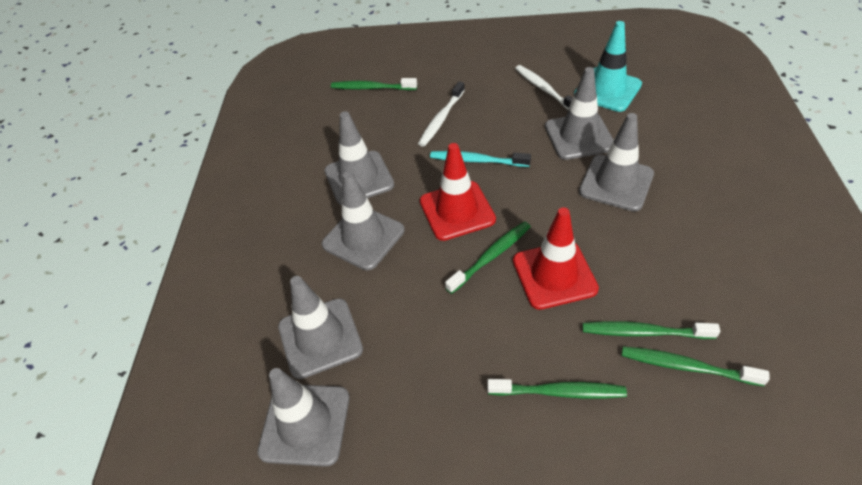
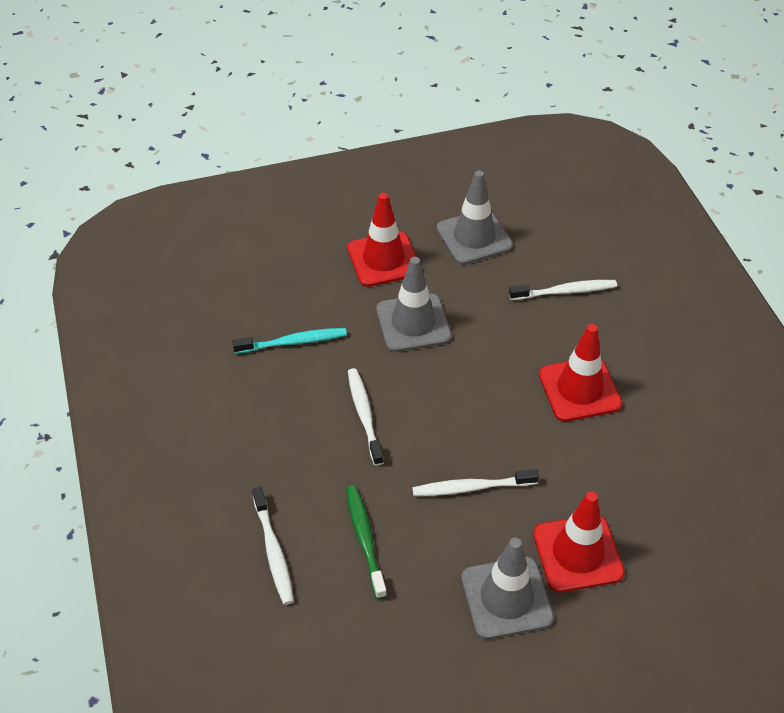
green toothbrush: 5 -> 1
grey traffic cone: 6 -> 3
red traffic cone: 2 -> 3
turquoise traffic cone: 1 -> 0
white toothbrush: 2 -> 4

